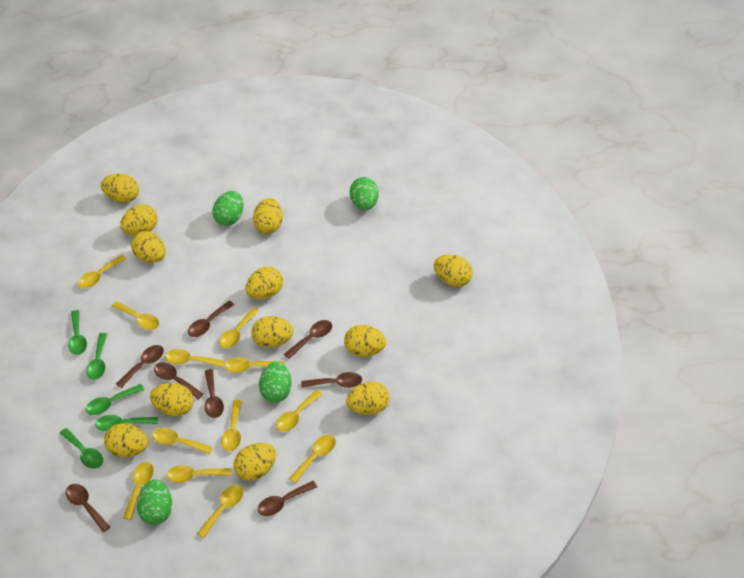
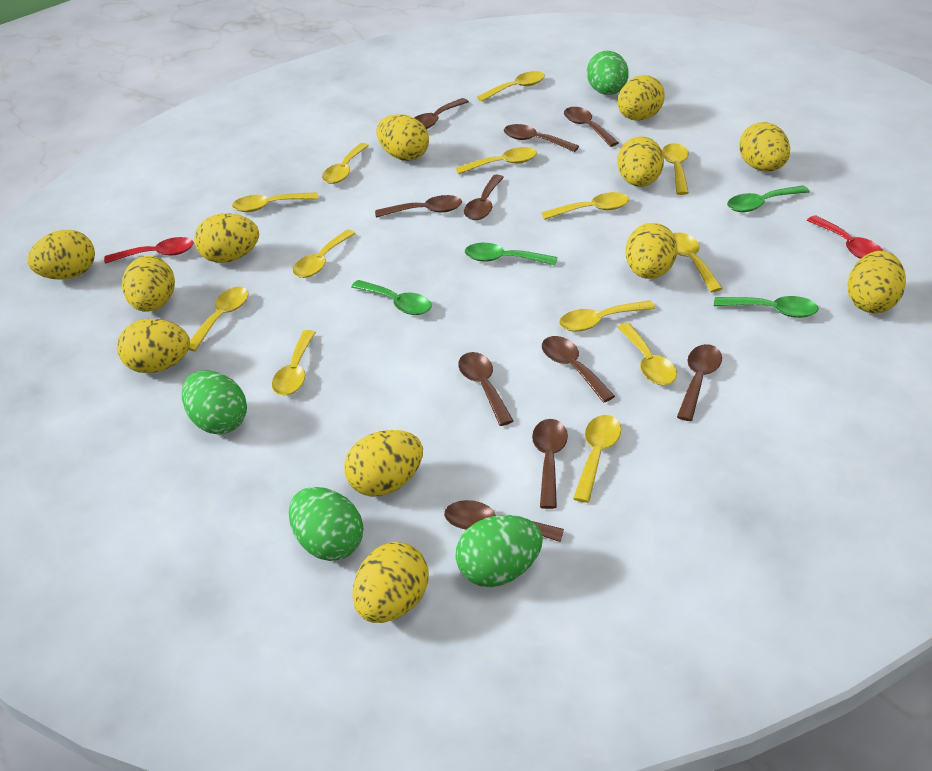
brown spoon: 8 -> 10
green spoon: 5 -> 4
red spoon: 0 -> 2
yellow spoon: 12 -> 13

